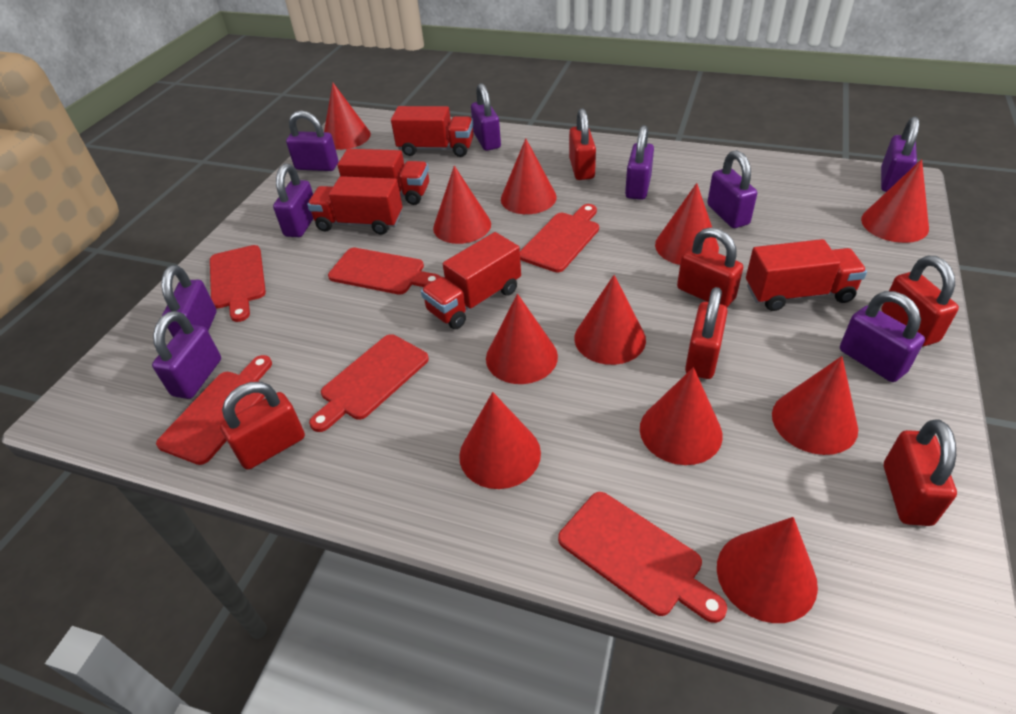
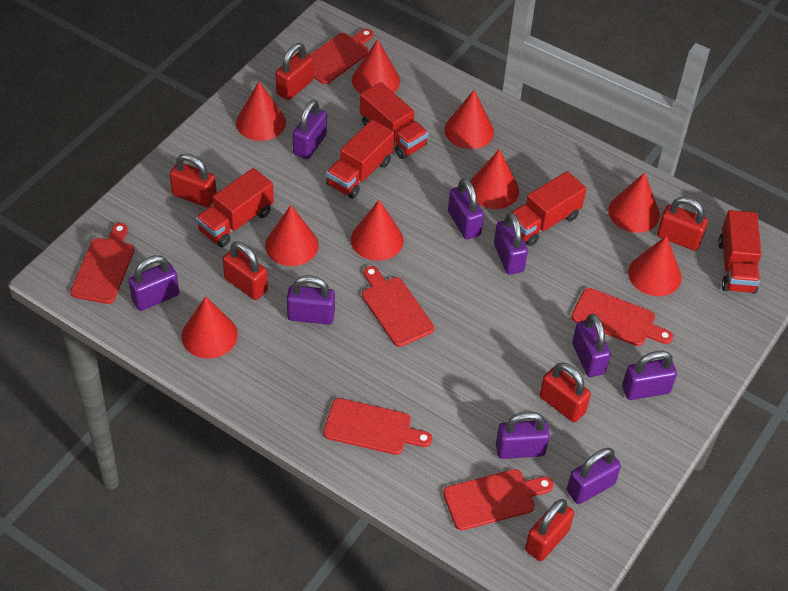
red cone: 11 -> 9

